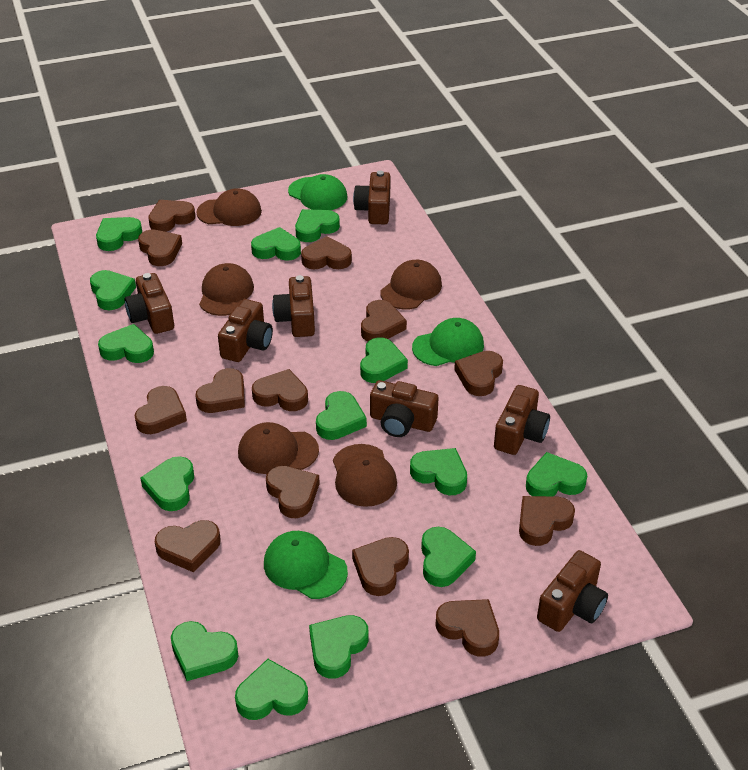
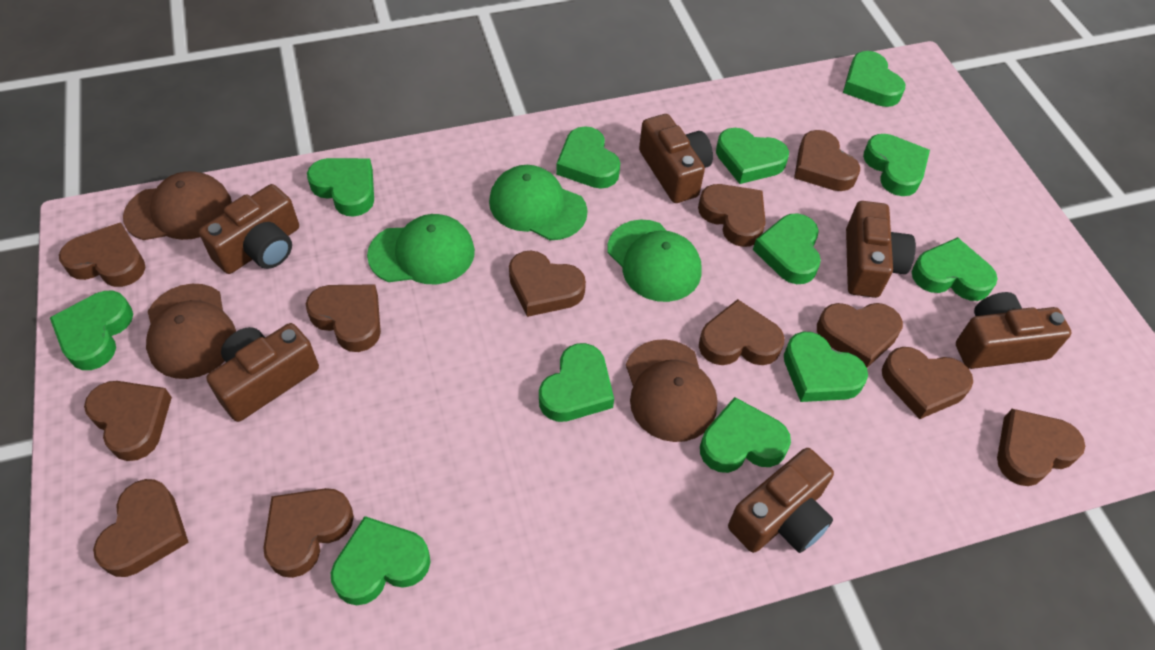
brown camera: 7 -> 6
brown cap: 5 -> 3
brown heart: 13 -> 12
green heart: 14 -> 12

